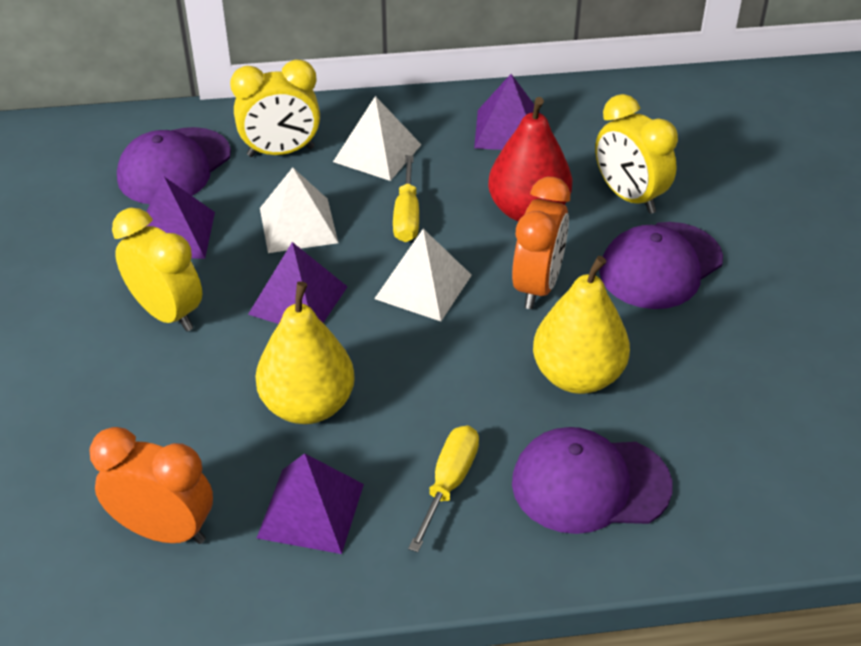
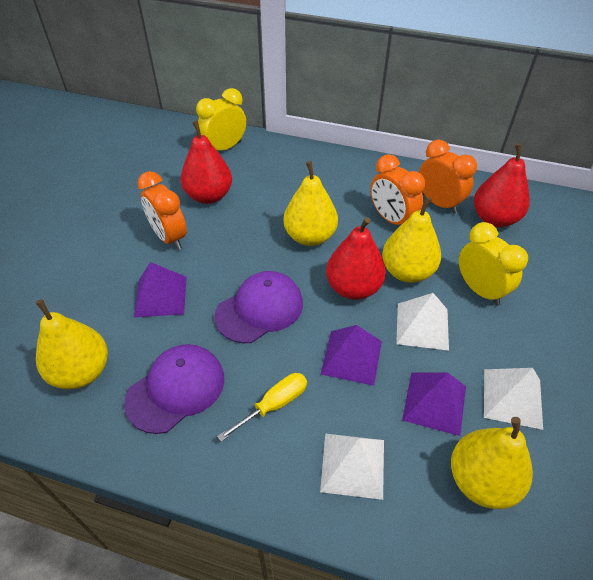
orange clock: 2 -> 3
purple cap: 3 -> 2
purple pyramid: 4 -> 3
red pear: 1 -> 3
yellow clock: 3 -> 2
yellow pear: 2 -> 4
yellow screwdriver: 2 -> 1

